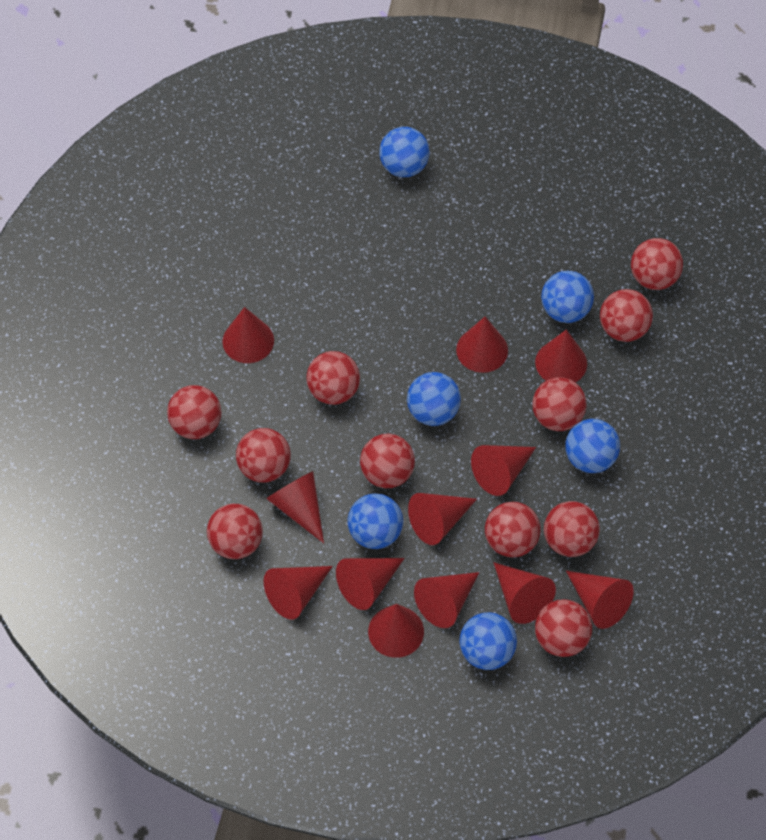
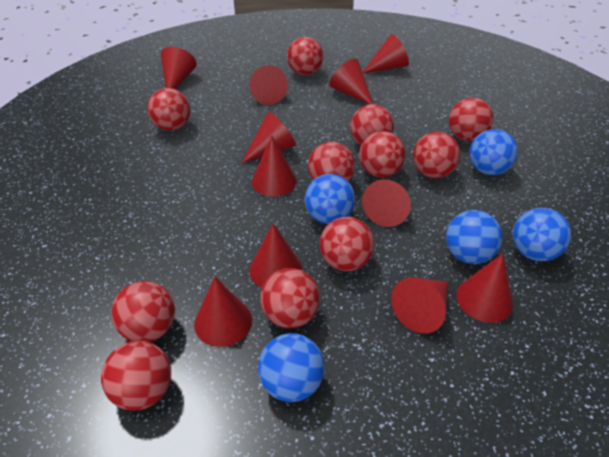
blue ball: 6 -> 5
red cone: 12 -> 11

